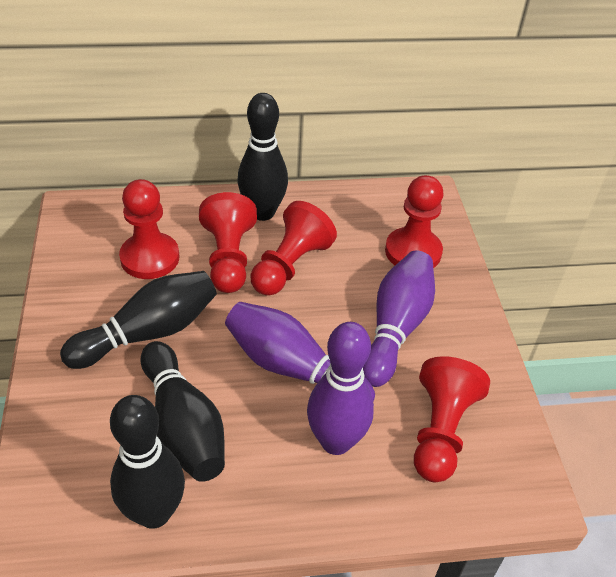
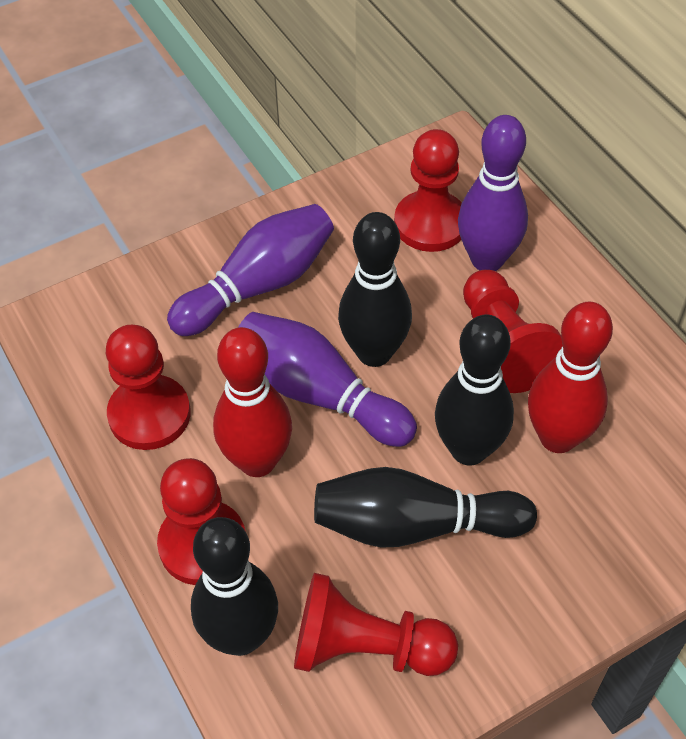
red bowling pin: 0 -> 2

